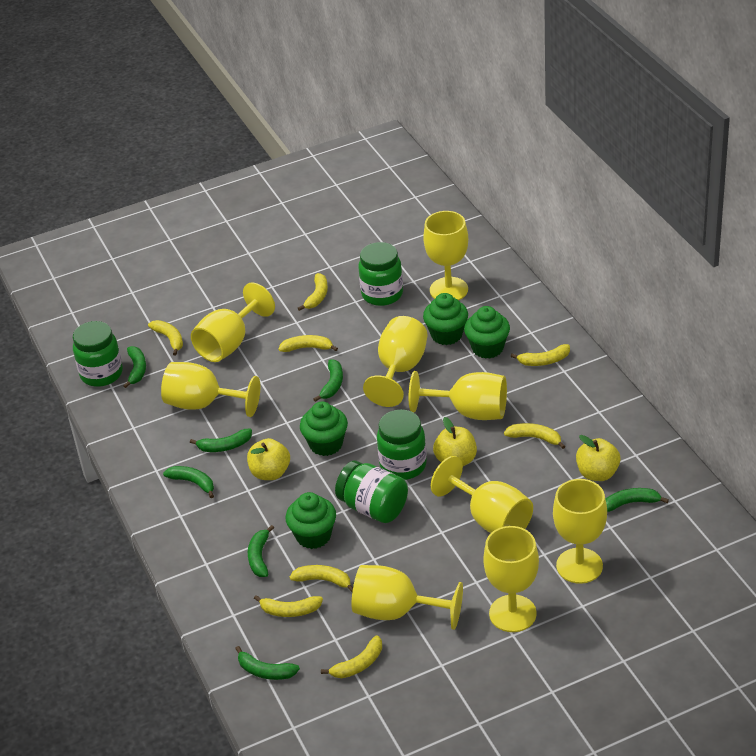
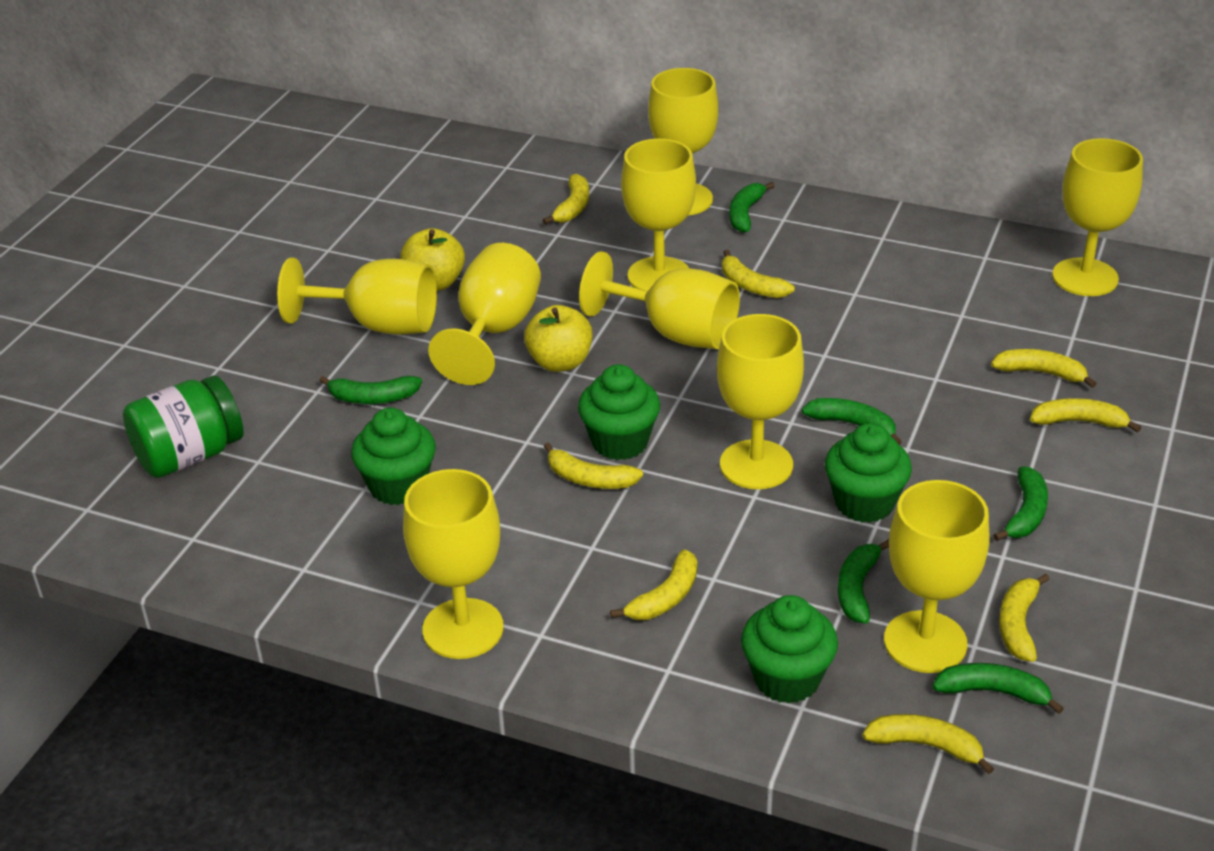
green banana: 7 -> 6
green jar: 4 -> 1
yellow apple: 3 -> 2

